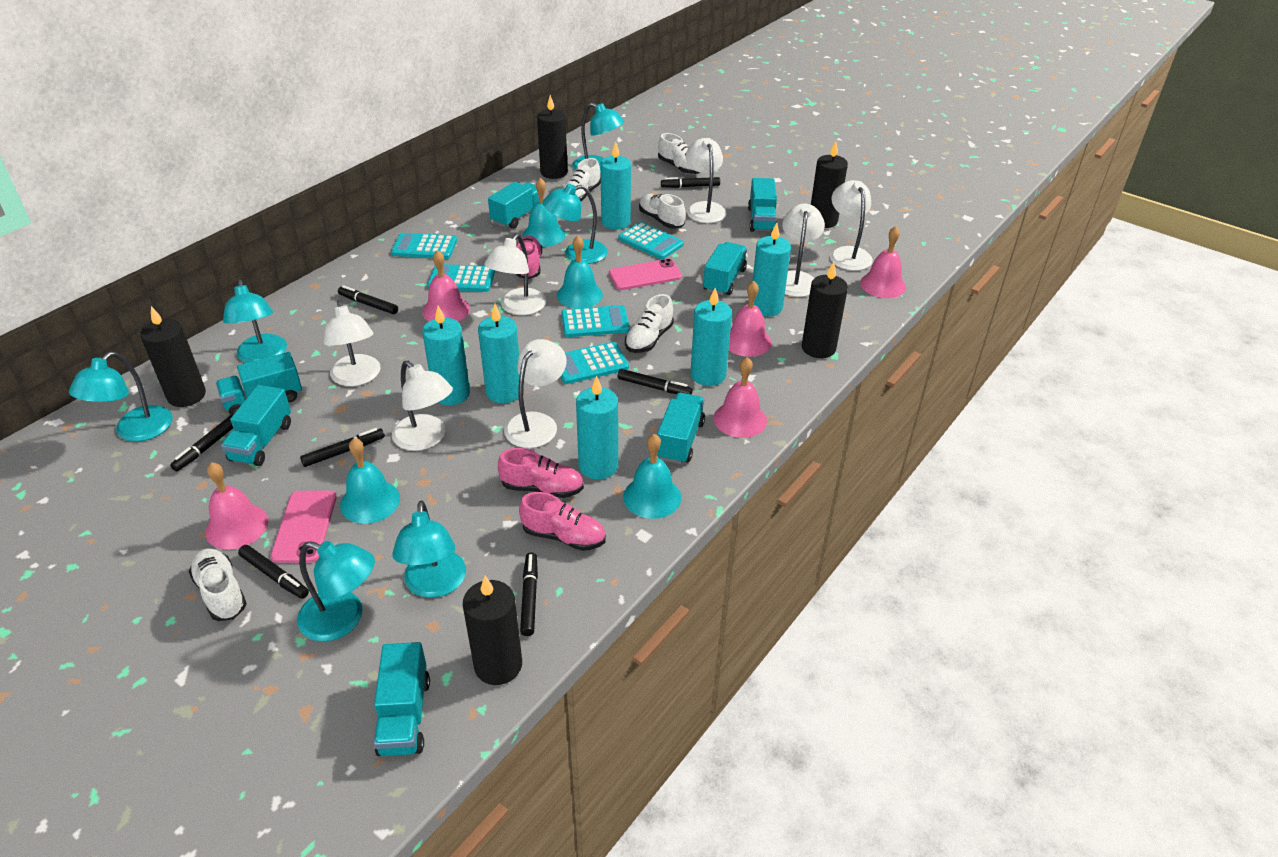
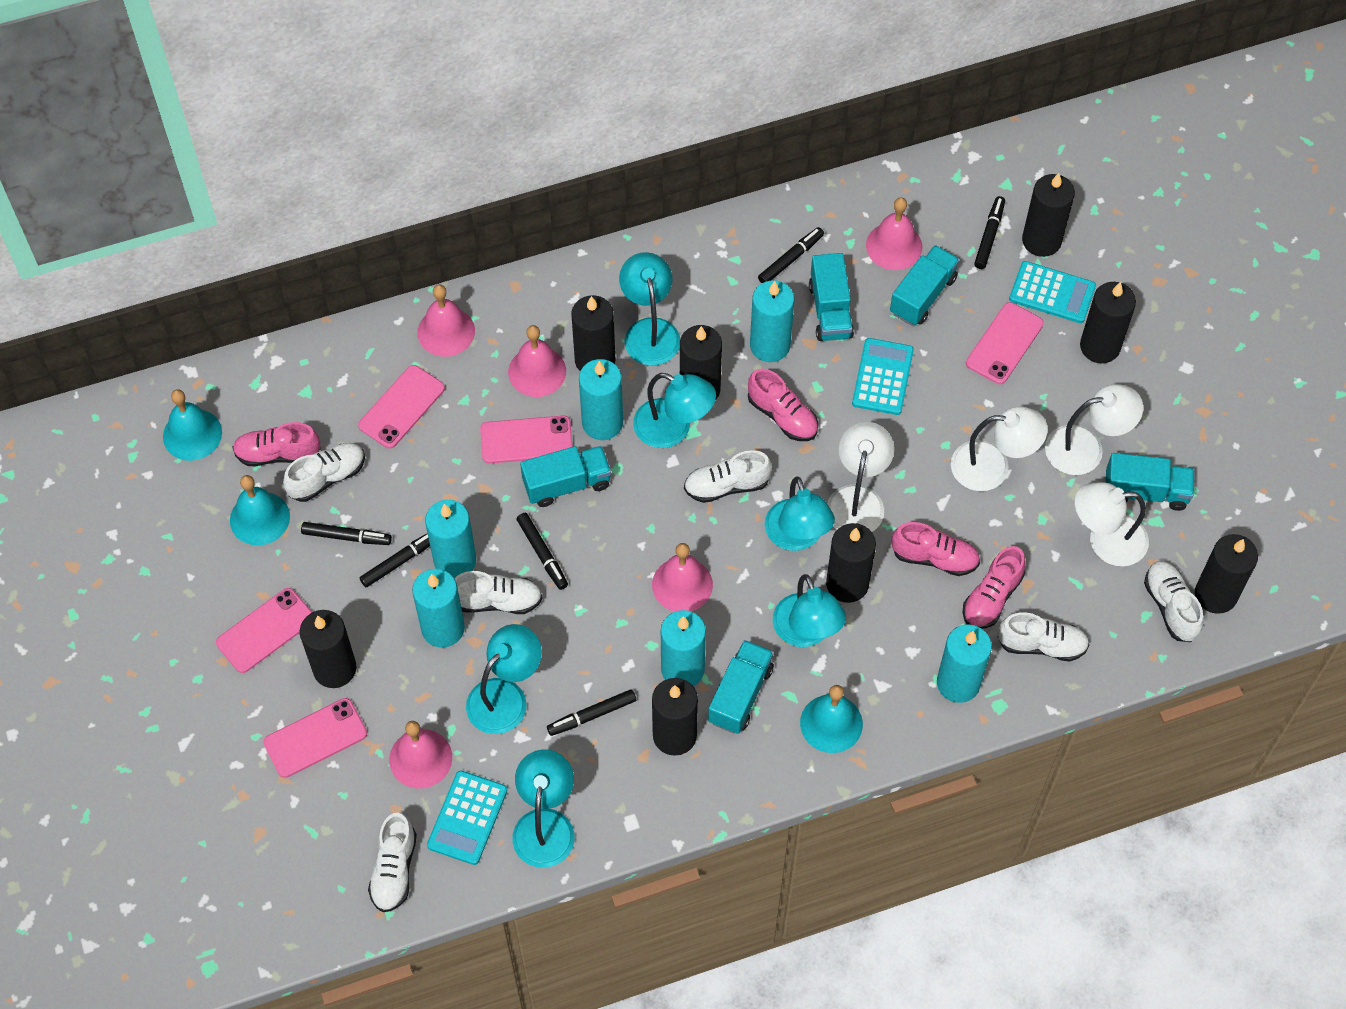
black candle: 5 -> 8
black marker: 7 -> 6
pink phone: 2 -> 5
pink shoe: 3 -> 4
turquoise bell: 4 -> 3
turquoise calculator: 5 -> 3
turquoise truck: 7 -> 5
white lamp: 7 -> 4
white shoe: 5 -> 6

